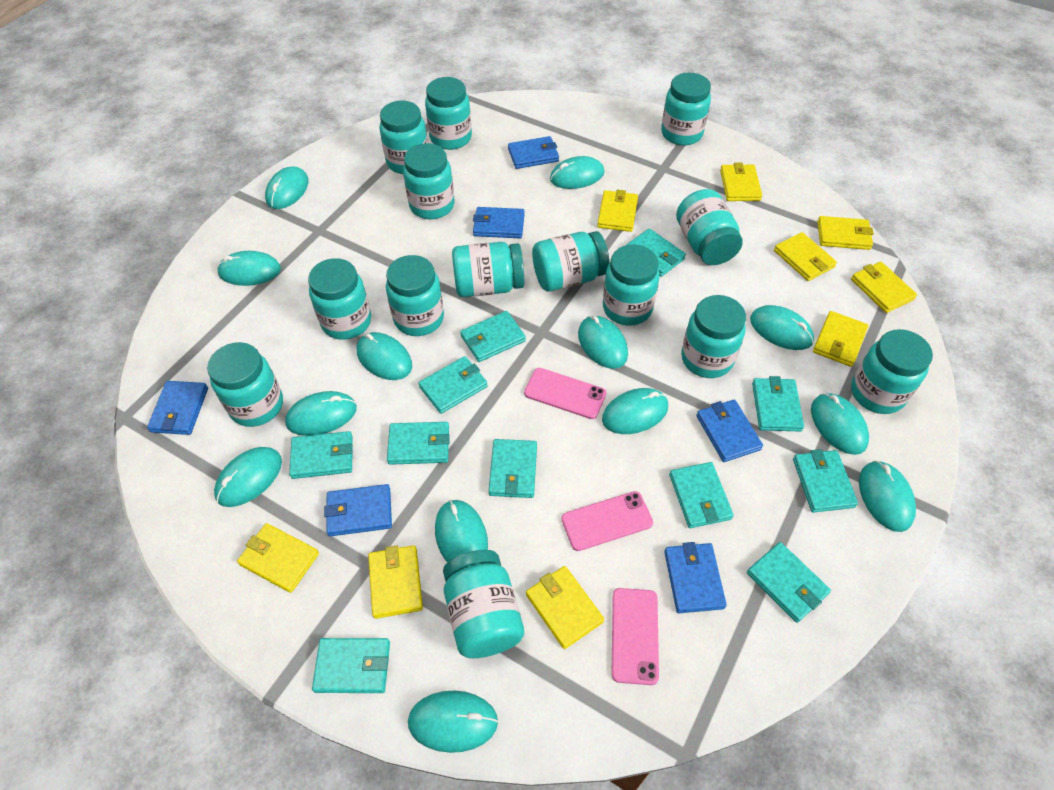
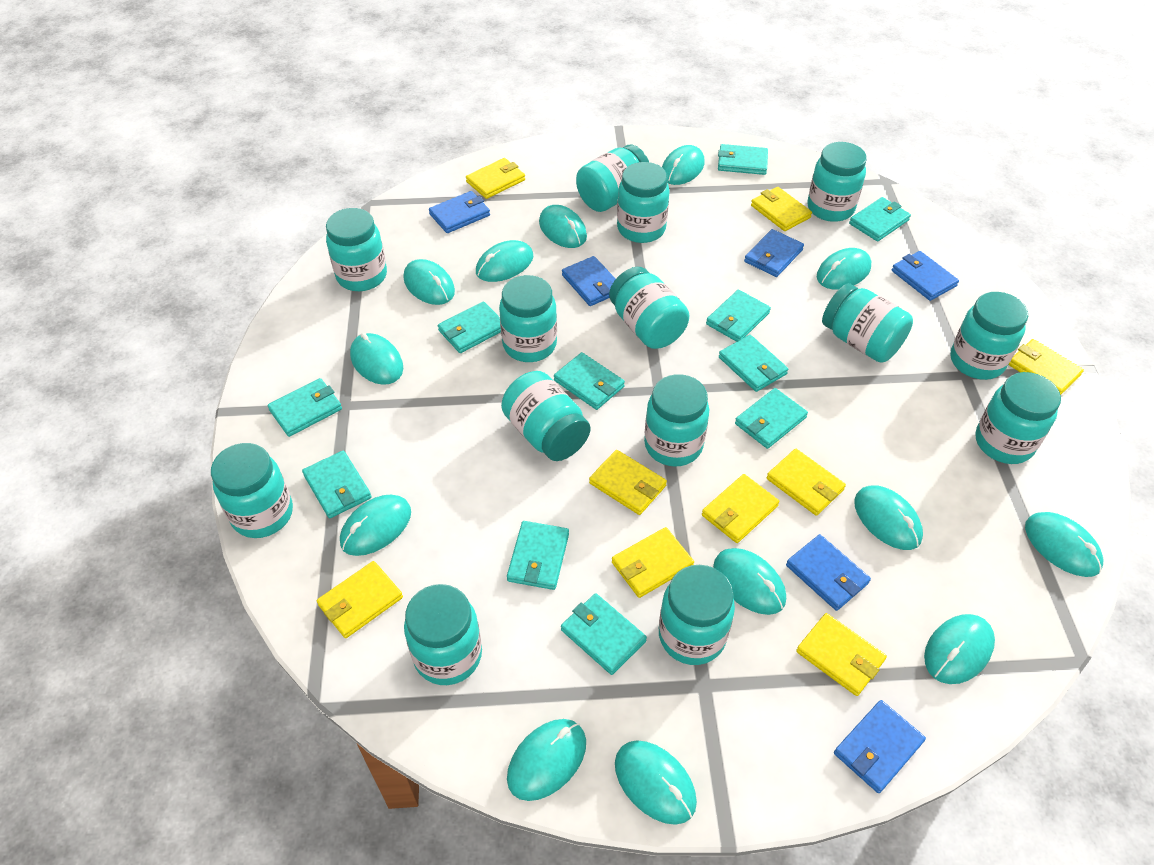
pink phone: 3 -> 0

